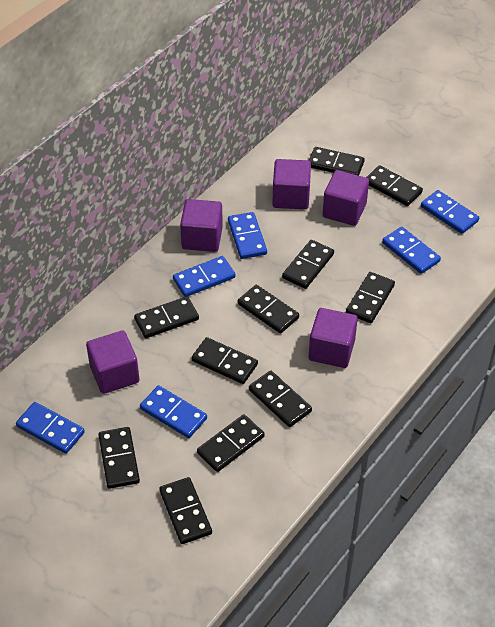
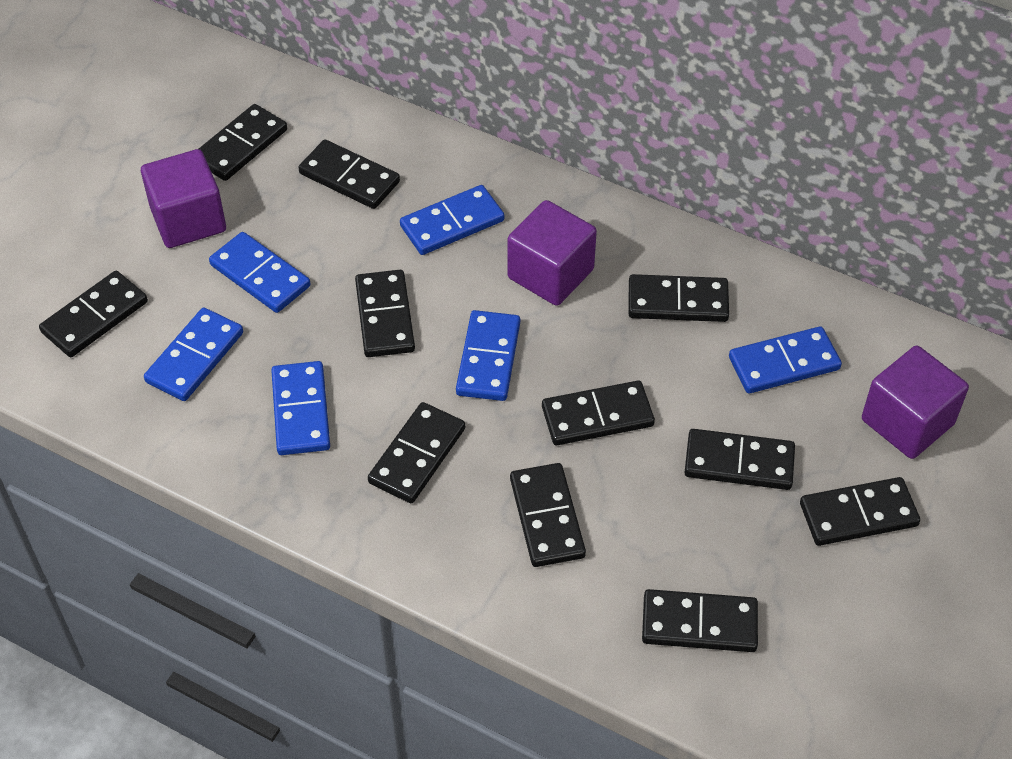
purple cube: 5 -> 3

